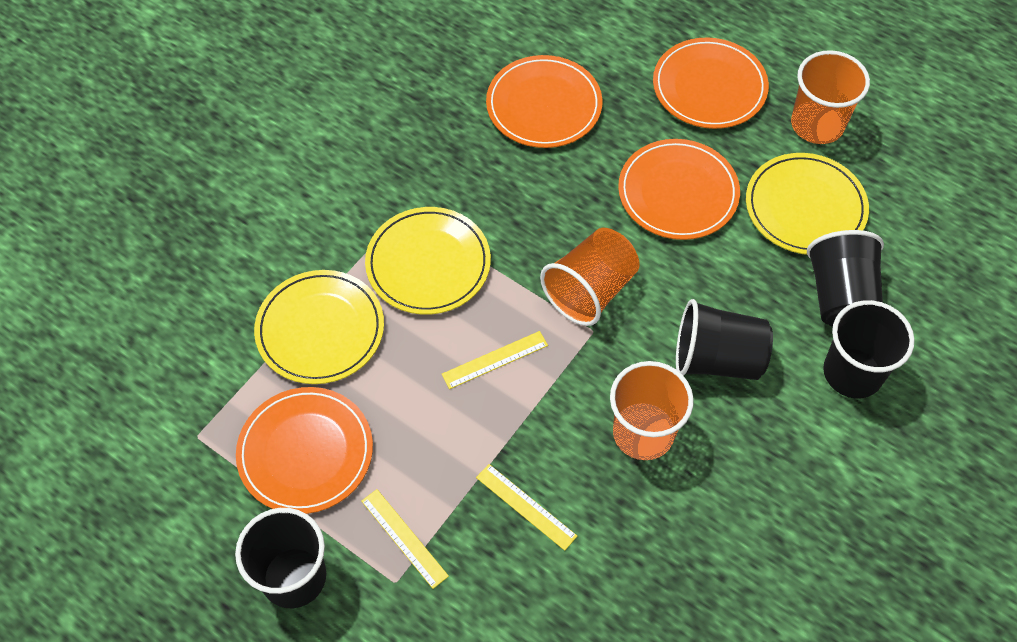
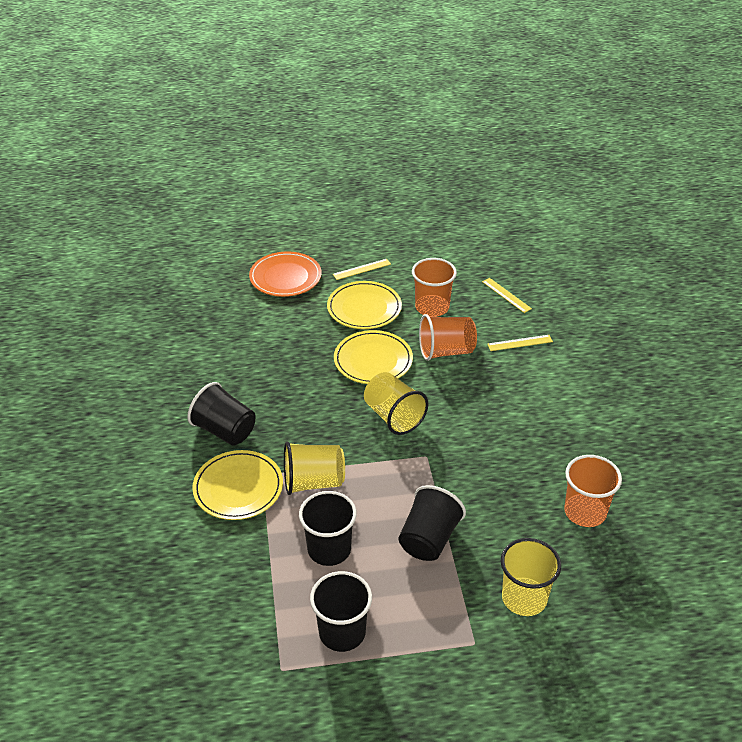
orange plate: 4 -> 1
yellow cup: 0 -> 3

